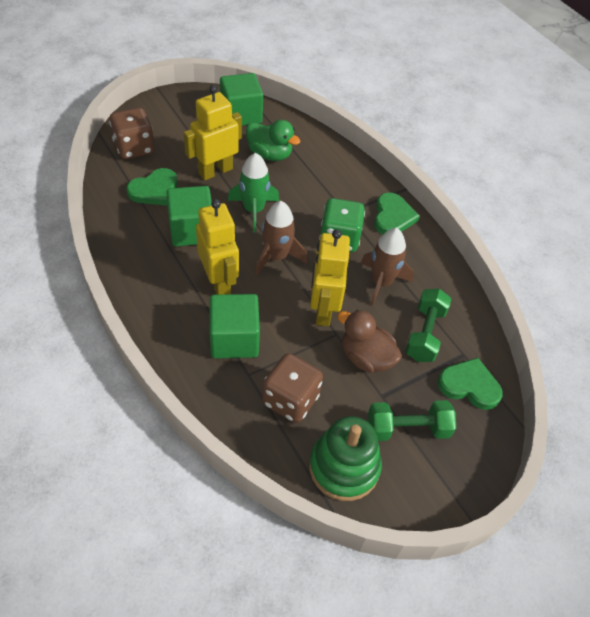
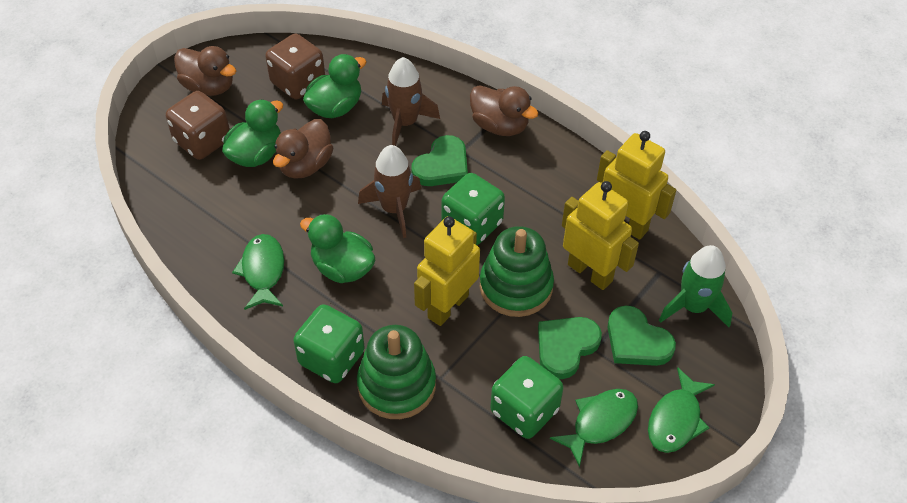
brown duck: 1 -> 3
green cube: 3 -> 0
green dice: 1 -> 3
green duck: 1 -> 3
green dumbbell: 2 -> 0
green fish: 0 -> 3
green stacking toy: 1 -> 2

